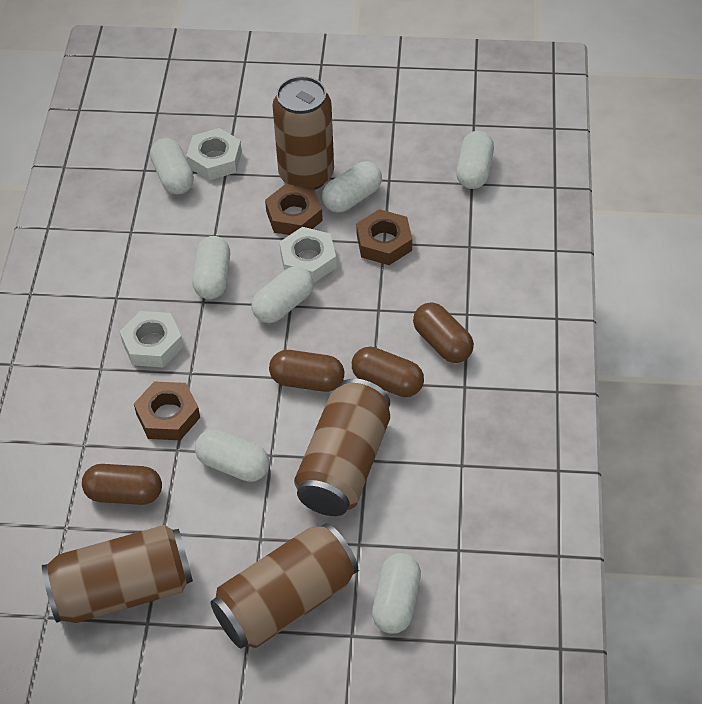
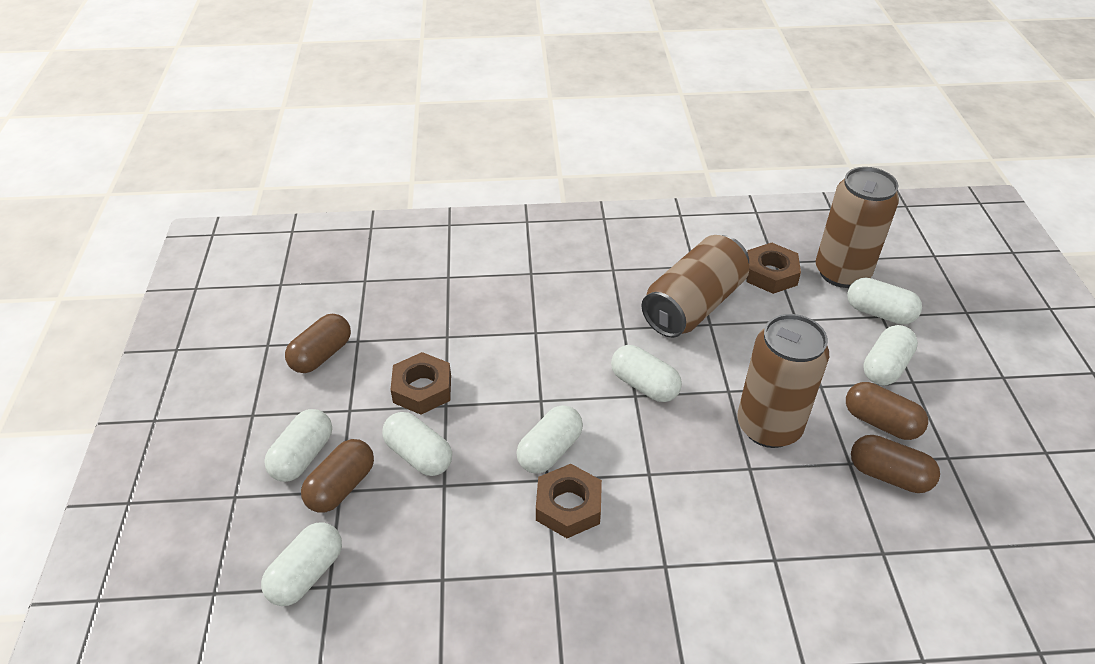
brown can: 4 -> 3
white nut: 3 -> 0

